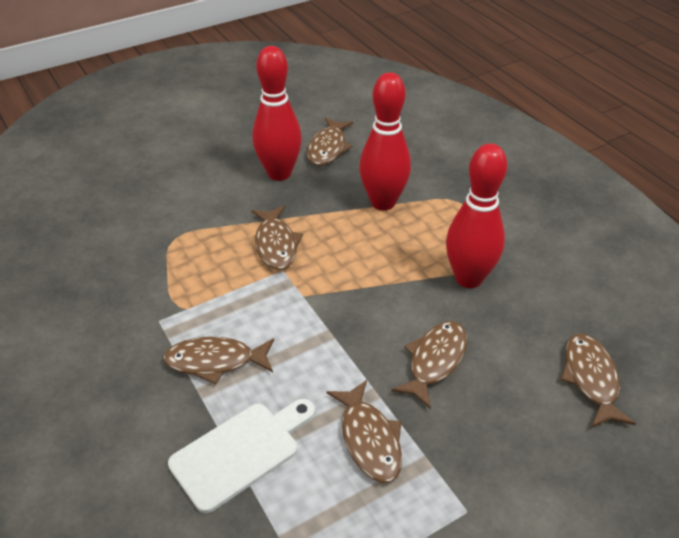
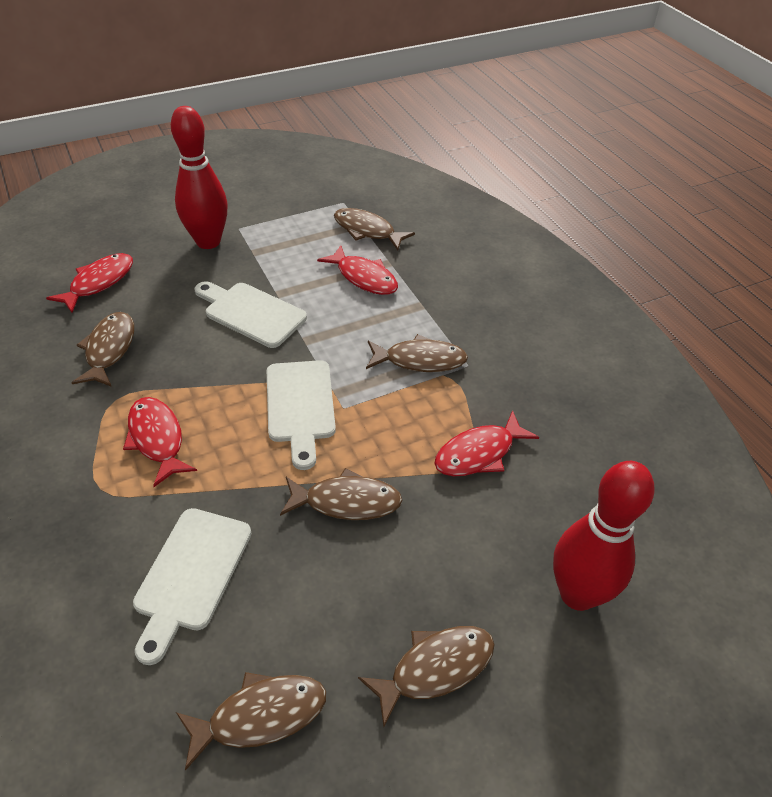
red bowling pin: 3 -> 2
red fish: 0 -> 4
white cutting board: 1 -> 3

